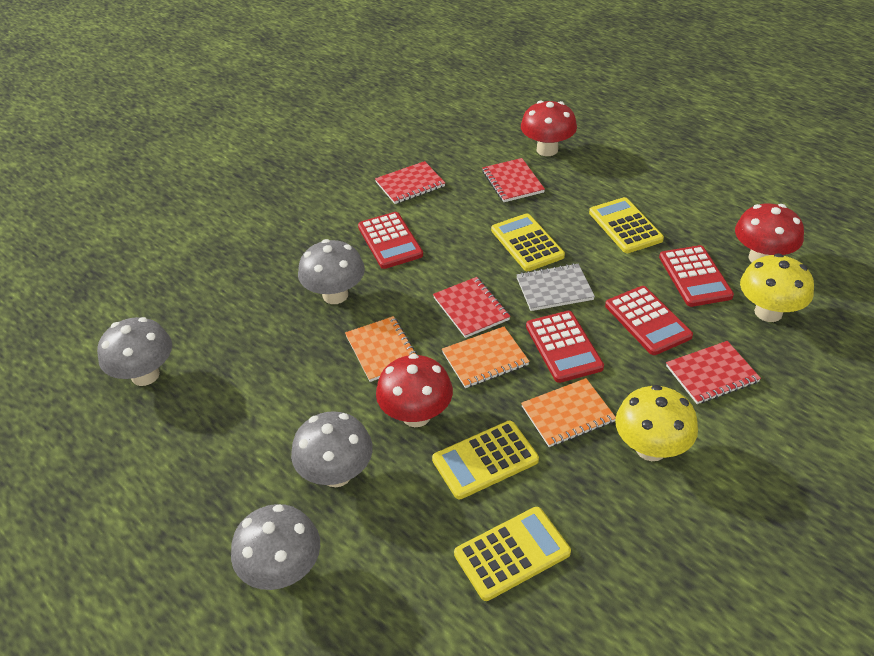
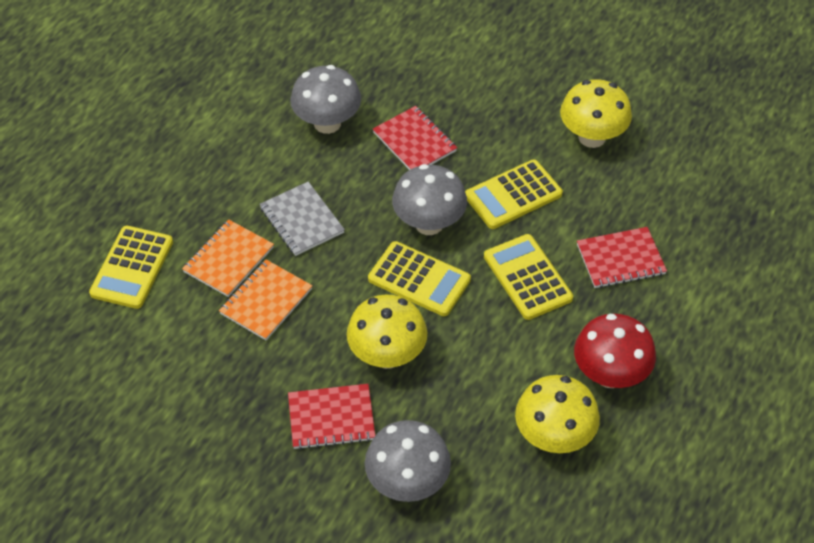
grey mushroom: 4 -> 3
orange notebook: 3 -> 2
red calculator: 4 -> 0
red mushroom: 3 -> 1
red notebook: 4 -> 3
yellow mushroom: 2 -> 3

